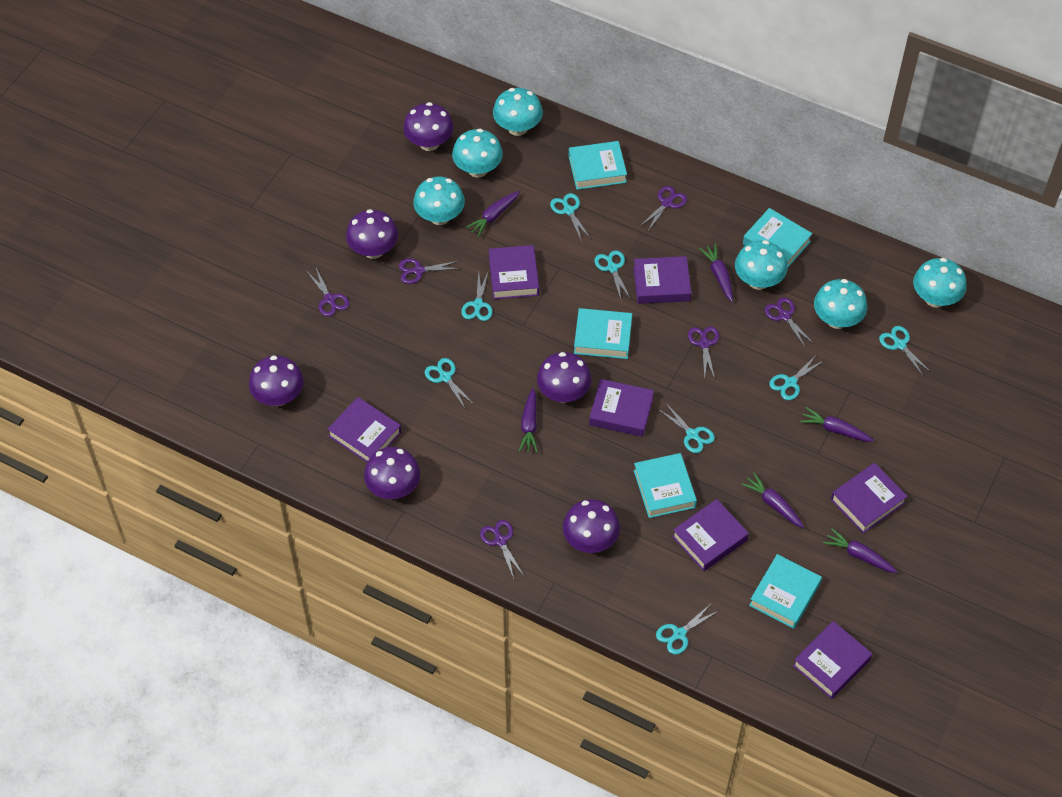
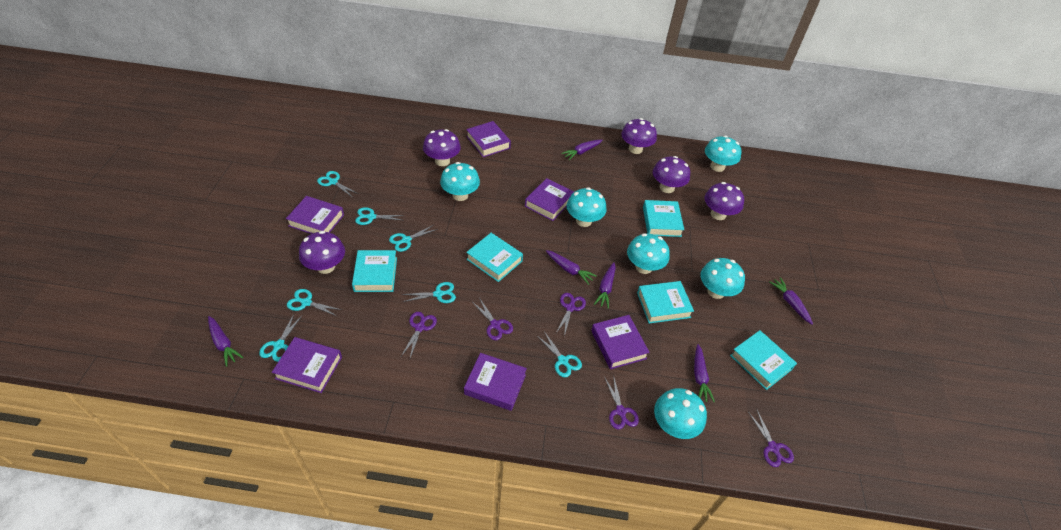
purple book: 7 -> 6
purple mushroom: 6 -> 5
purple scissors: 6 -> 5
turquoise scissors: 8 -> 7

